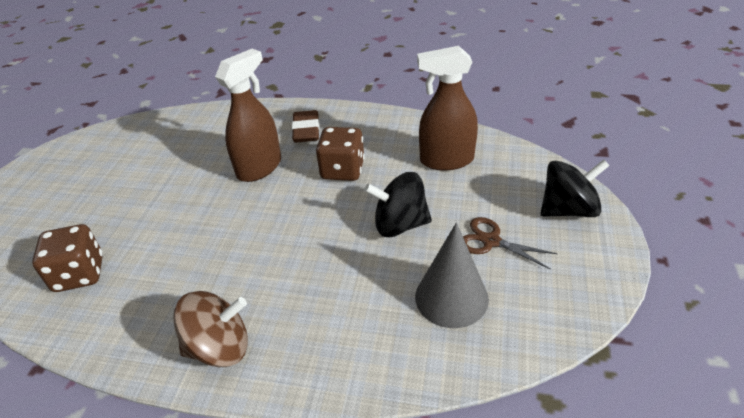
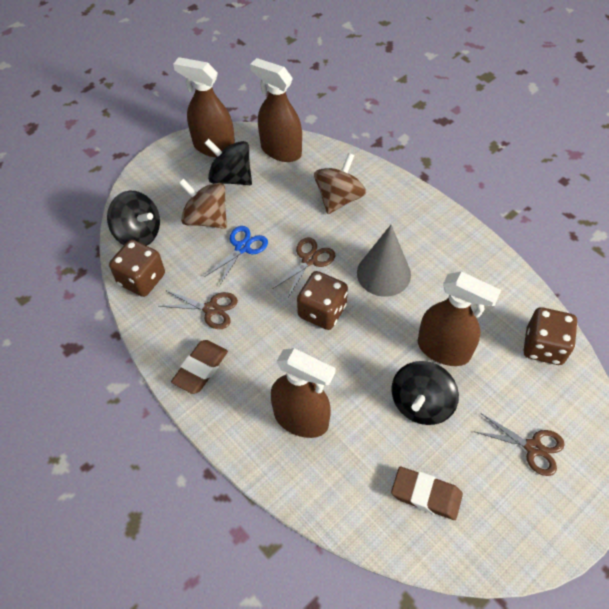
black spinning top: 2 -> 3
blue scissors: 0 -> 1
brown dice: 2 -> 3
brown eraser: 1 -> 2
brown scissors: 1 -> 3
brown spinning top: 1 -> 2
brown spray bottle: 2 -> 4

